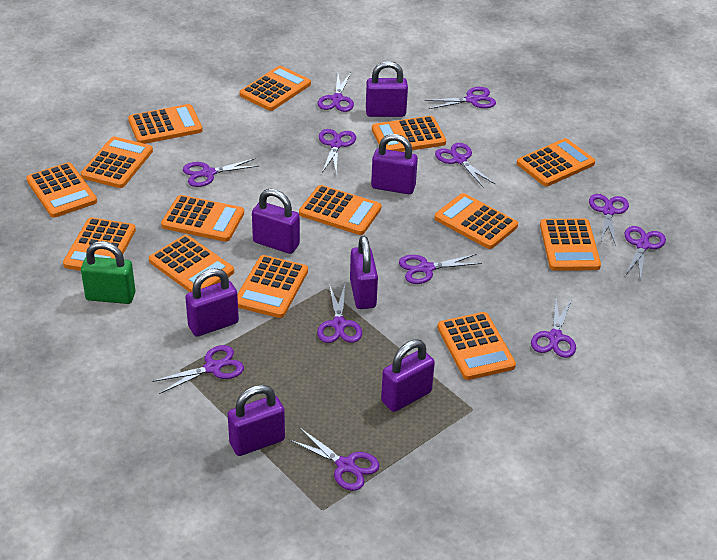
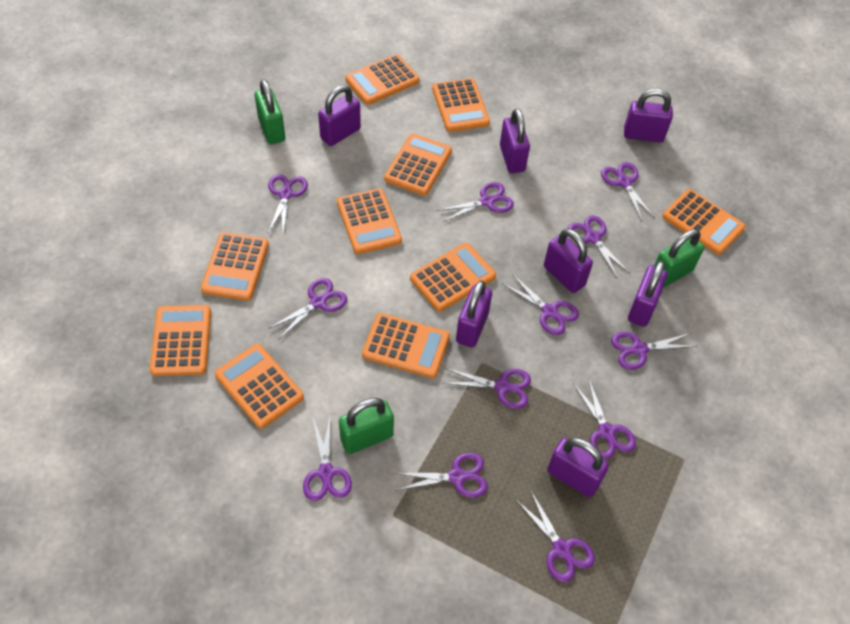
green padlock: 1 -> 3
orange calculator: 14 -> 10

